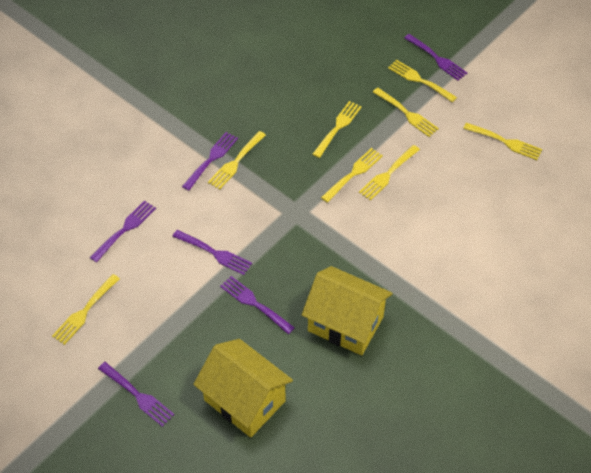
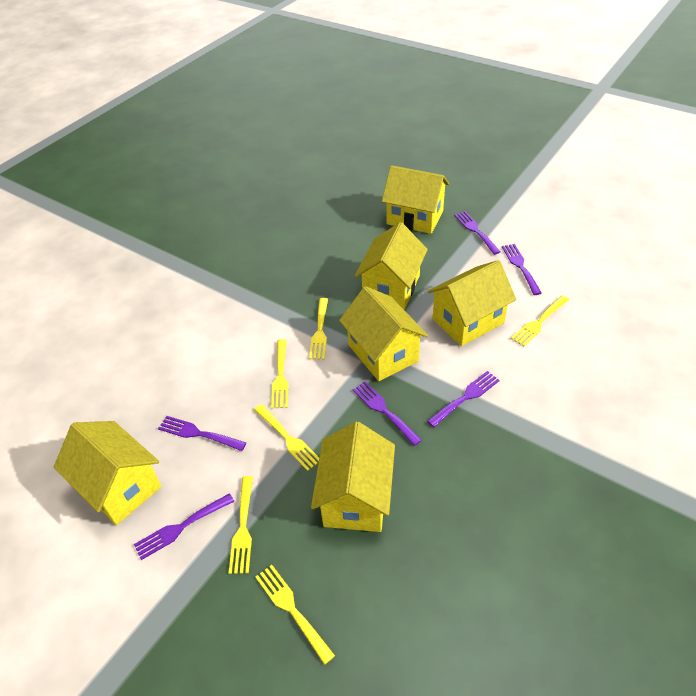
yellow fork: 8 -> 6
yellow house: 2 -> 6

